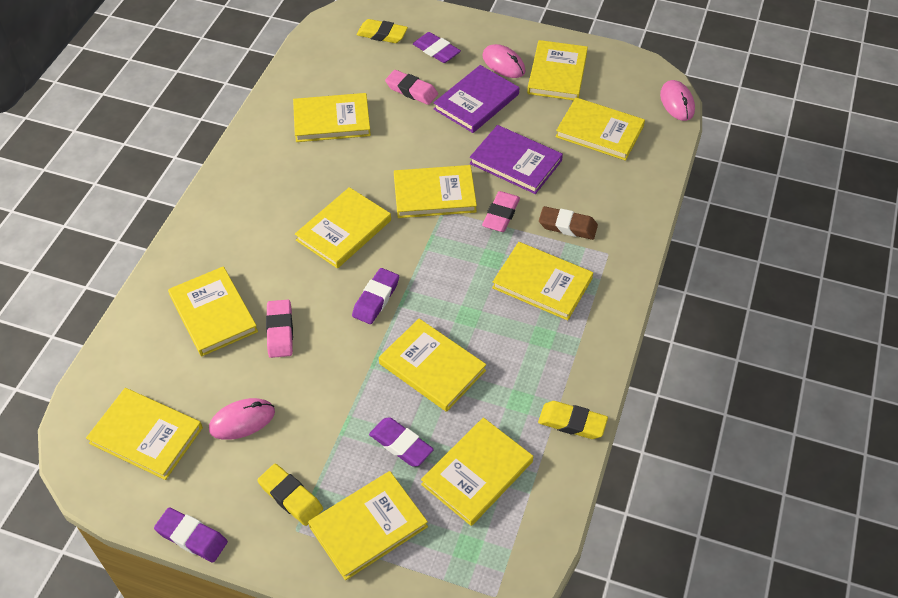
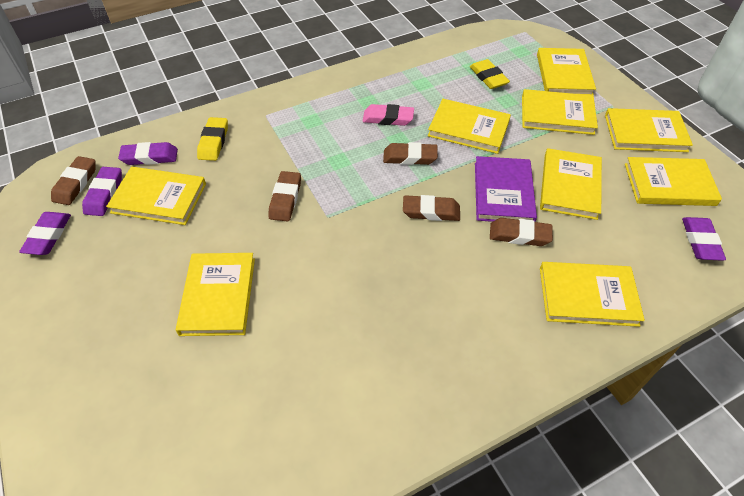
brown eraser: 1 -> 5
pink eraser: 3 -> 1
pink mouse: 3 -> 0
purple book: 2 -> 1
yellow book: 11 -> 9
yellow eraser: 3 -> 2

